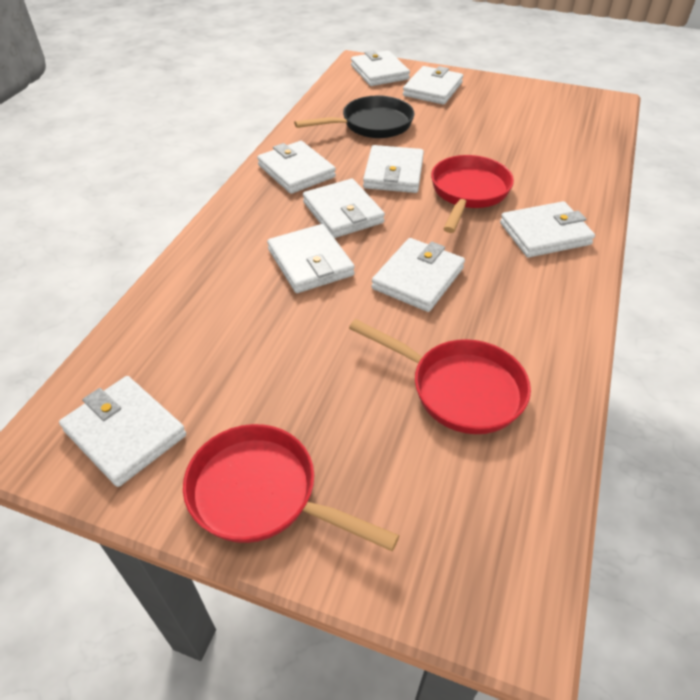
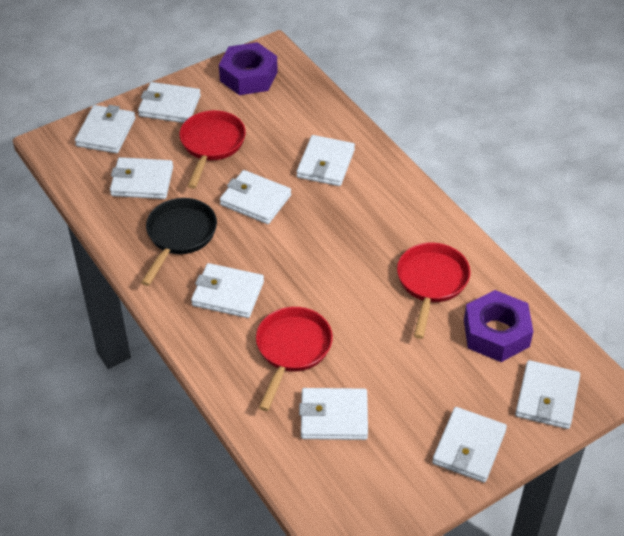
purple nut: 0 -> 2

